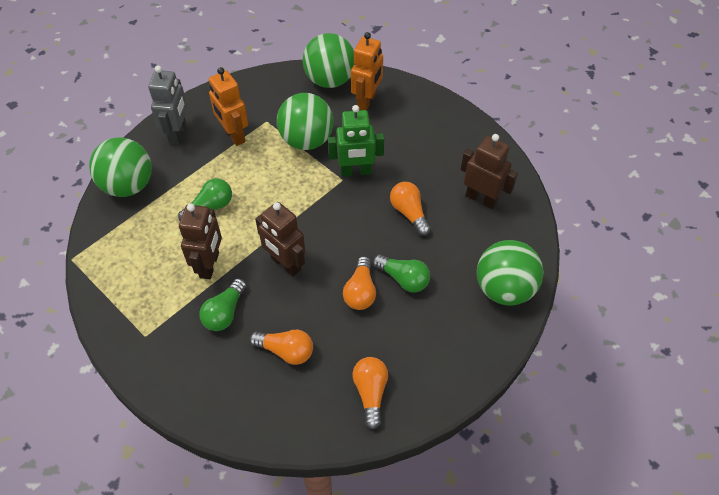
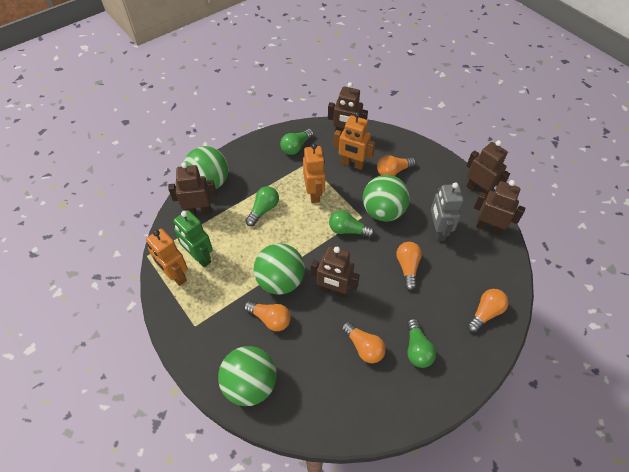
brown robot: 3 -> 5
green light bulb: 3 -> 4
orange light bulb: 4 -> 5
orange robot: 2 -> 3

